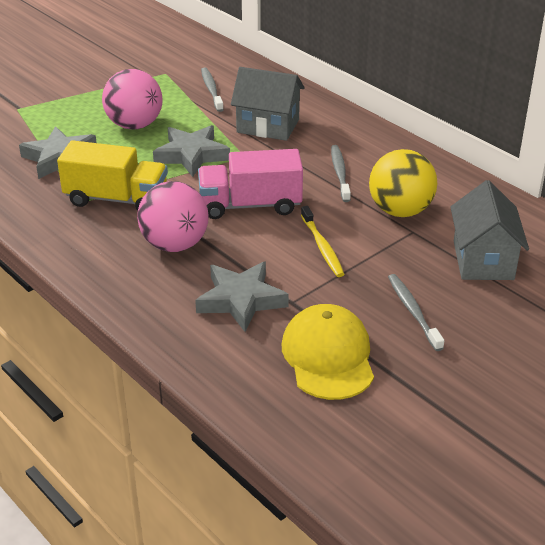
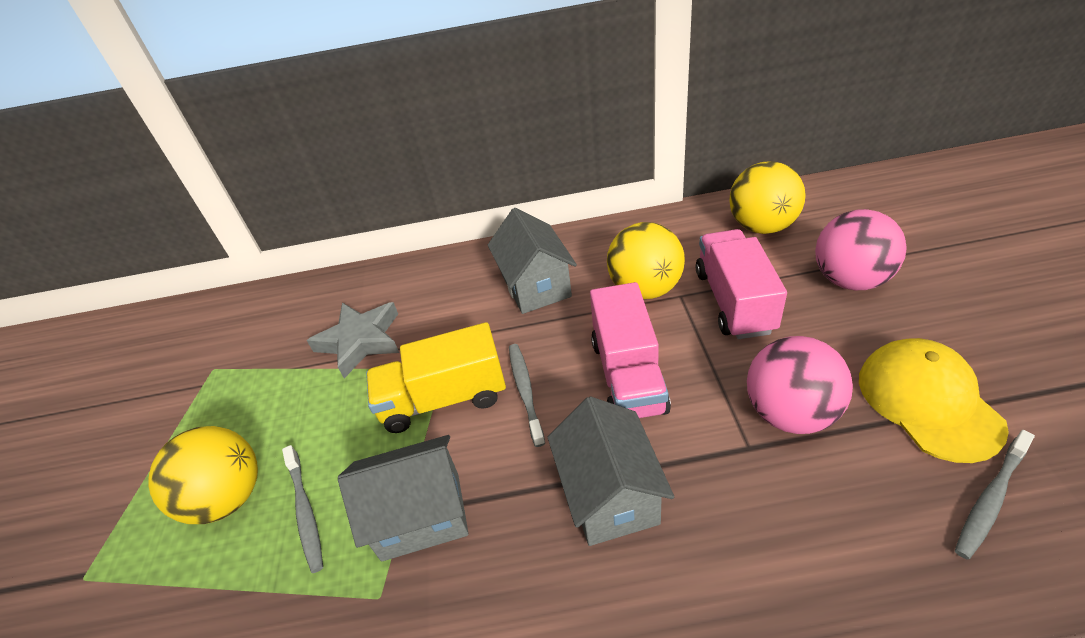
grey house: 2 -> 3
grey star: 3 -> 1
pink truck: 1 -> 2
yellow ball: 1 -> 3
yellow toothbrush: 1 -> 0

